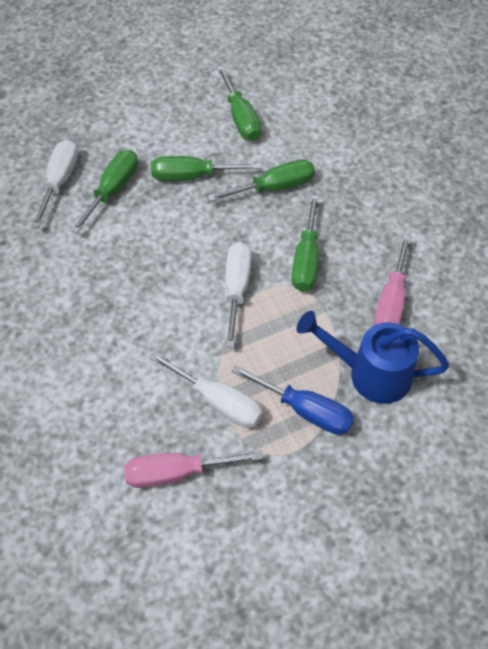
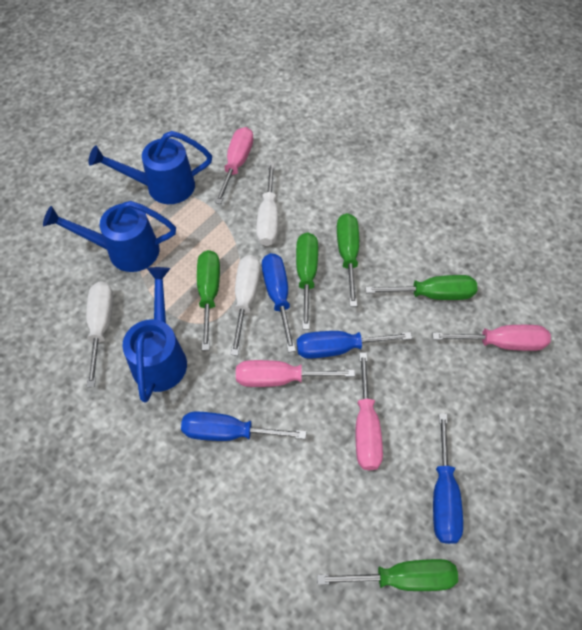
blue screwdriver: 1 -> 4
blue watering can: 1 -> 3
pink screwdriver: 2 -> 4

